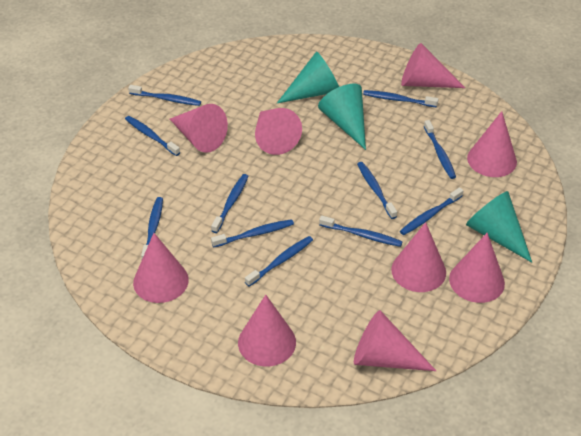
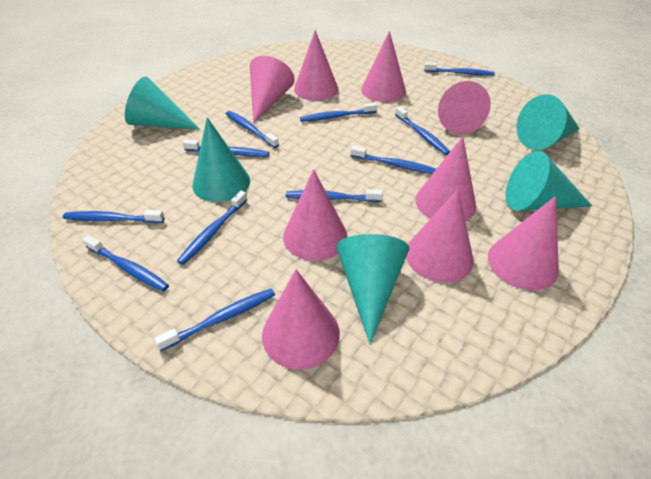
turquoise cone: 3 -> 5

